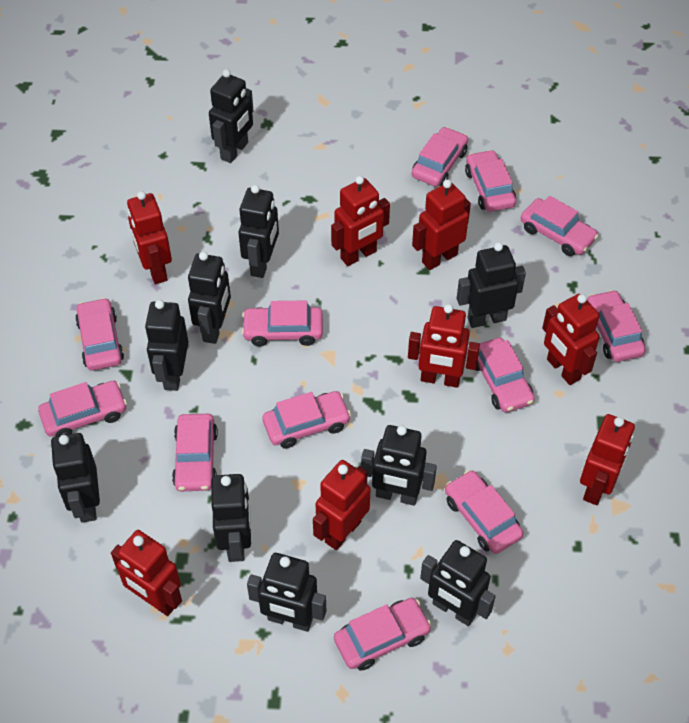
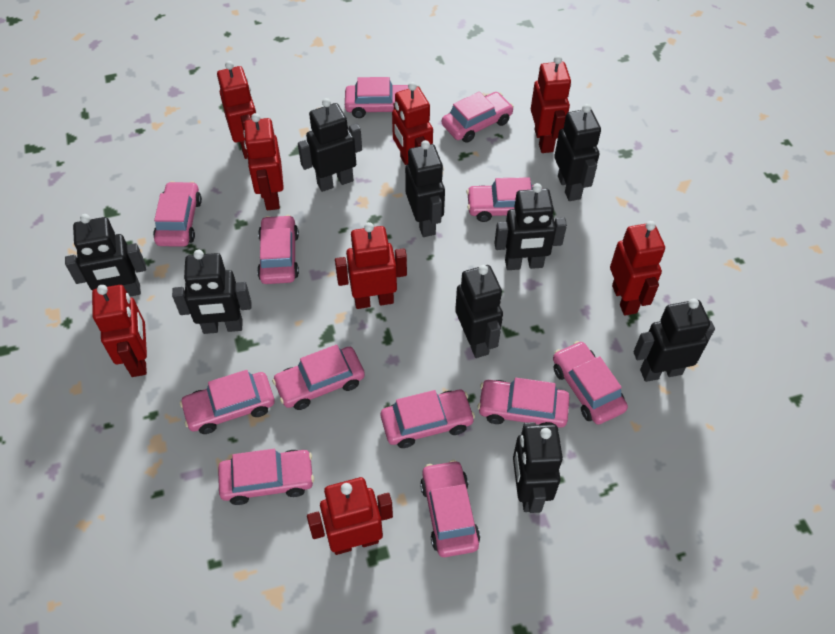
black robot: 10 -> 9

